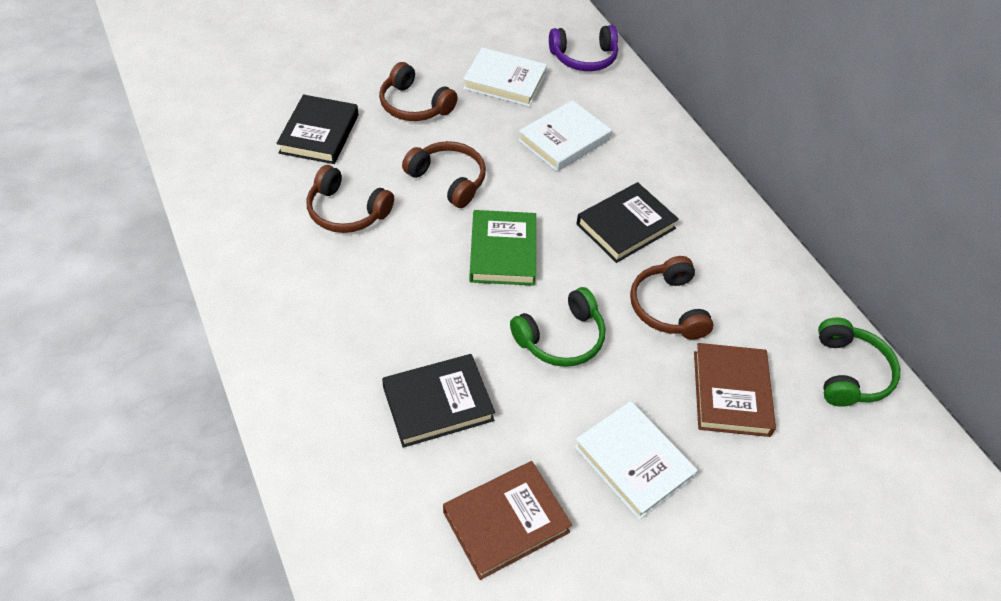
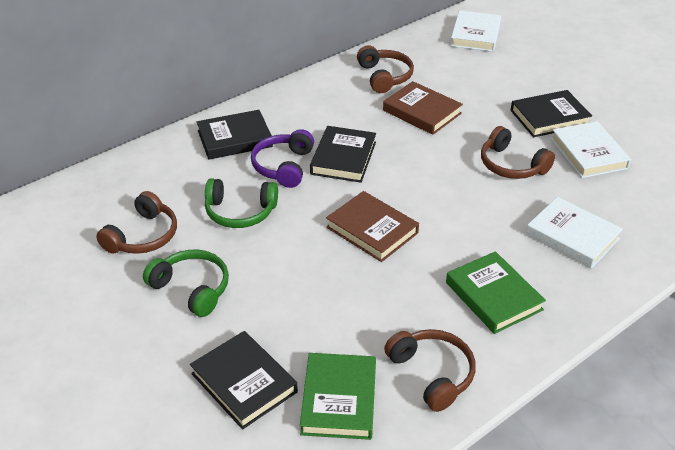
black book: 3 -> 4
green book: 1 -> 2

